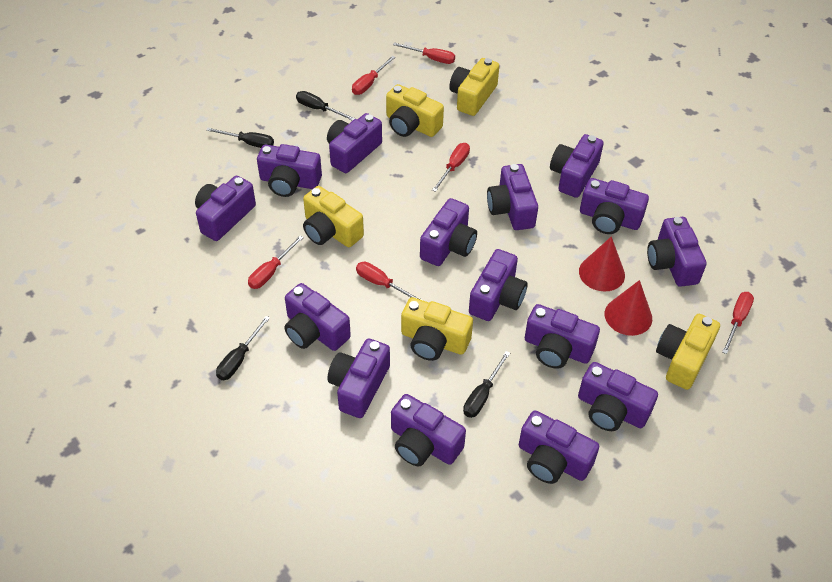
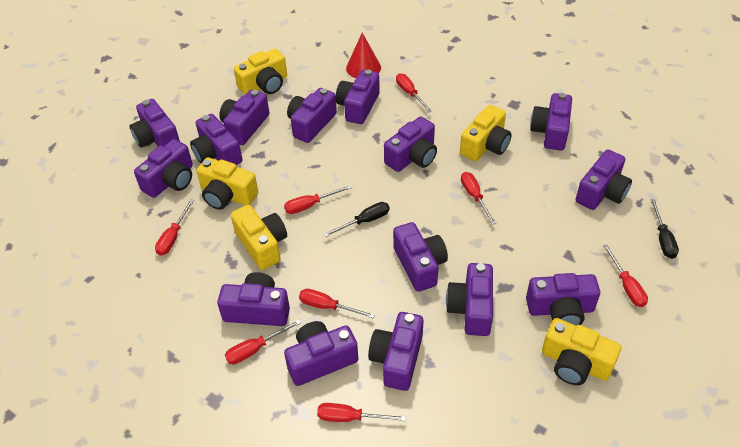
black screwdriver: 4 -> 2
red cone: 2 -> 1
red screwdriver: 6 -> 8

